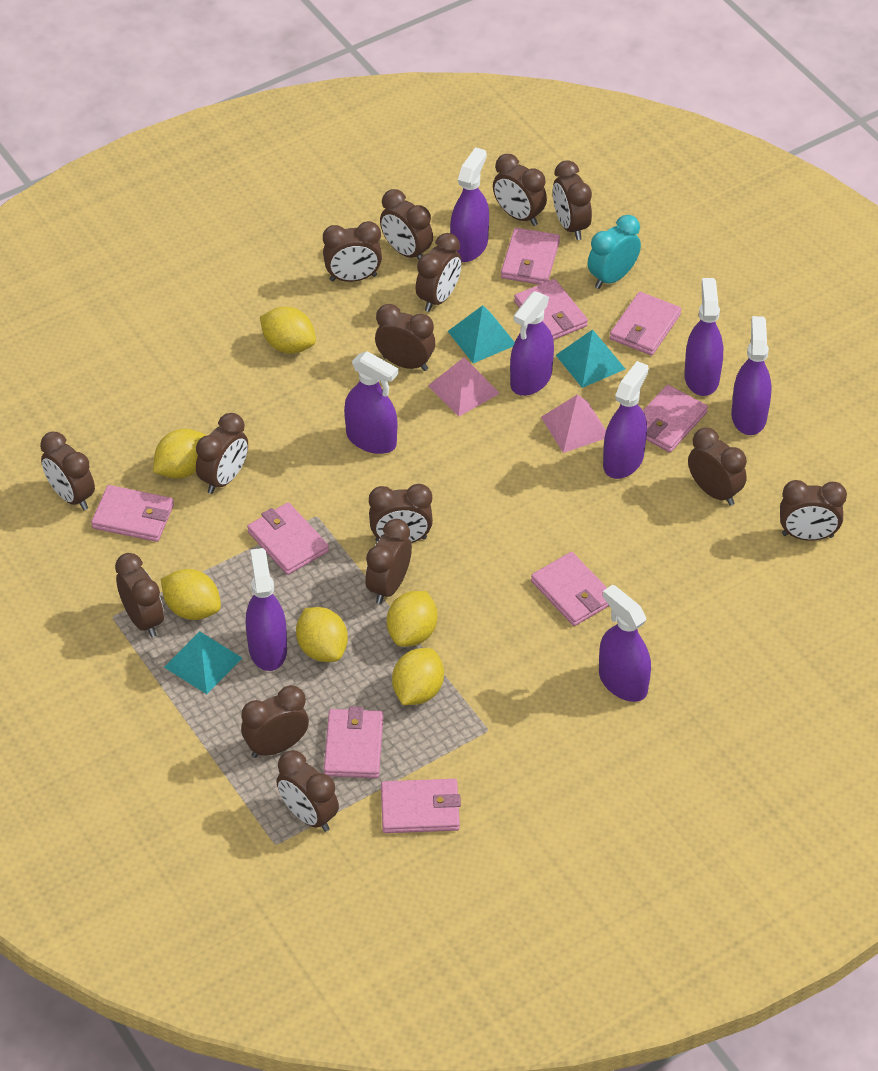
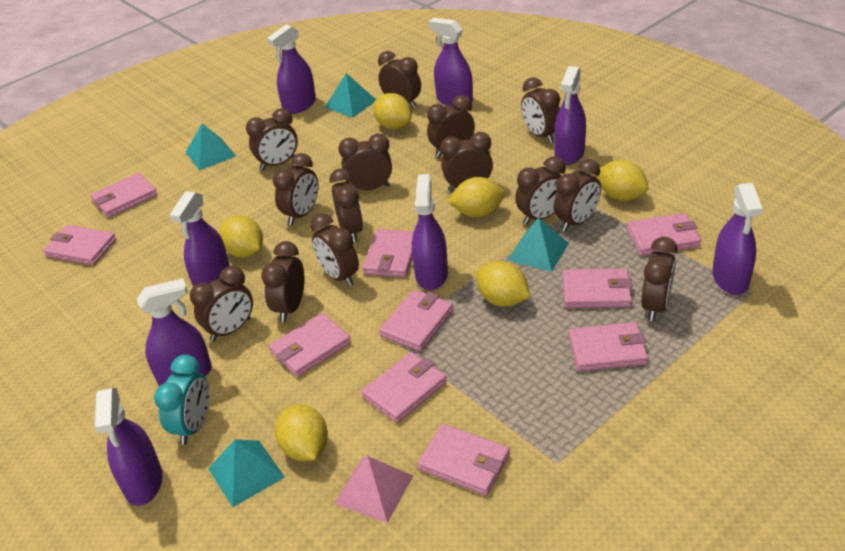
brown clock: 15 -> 14
pink pyramid: 2 -> 1
pink wallet: 9 -> 10
turquoise pyramid: 3 -> 4

